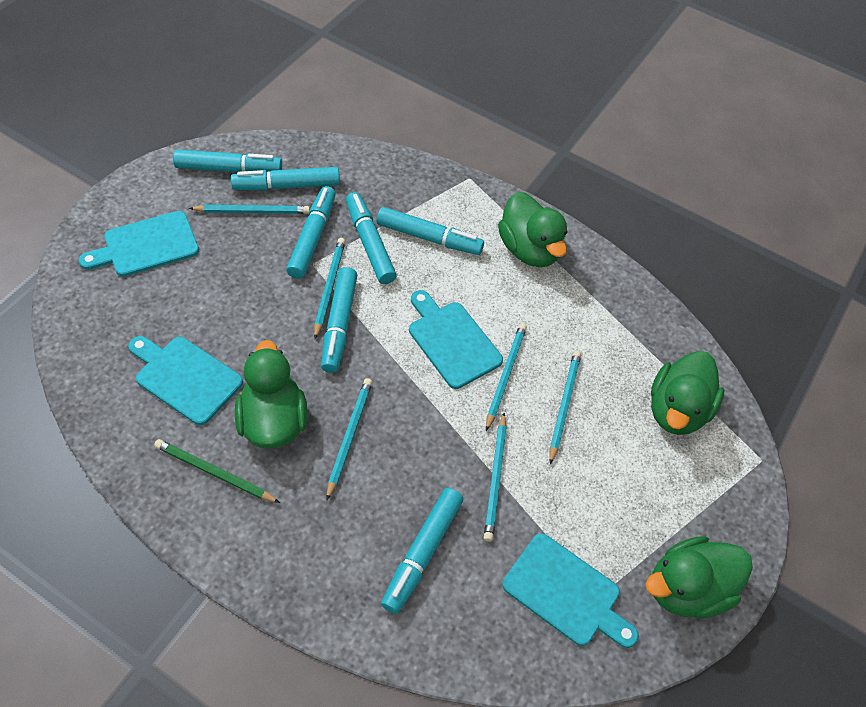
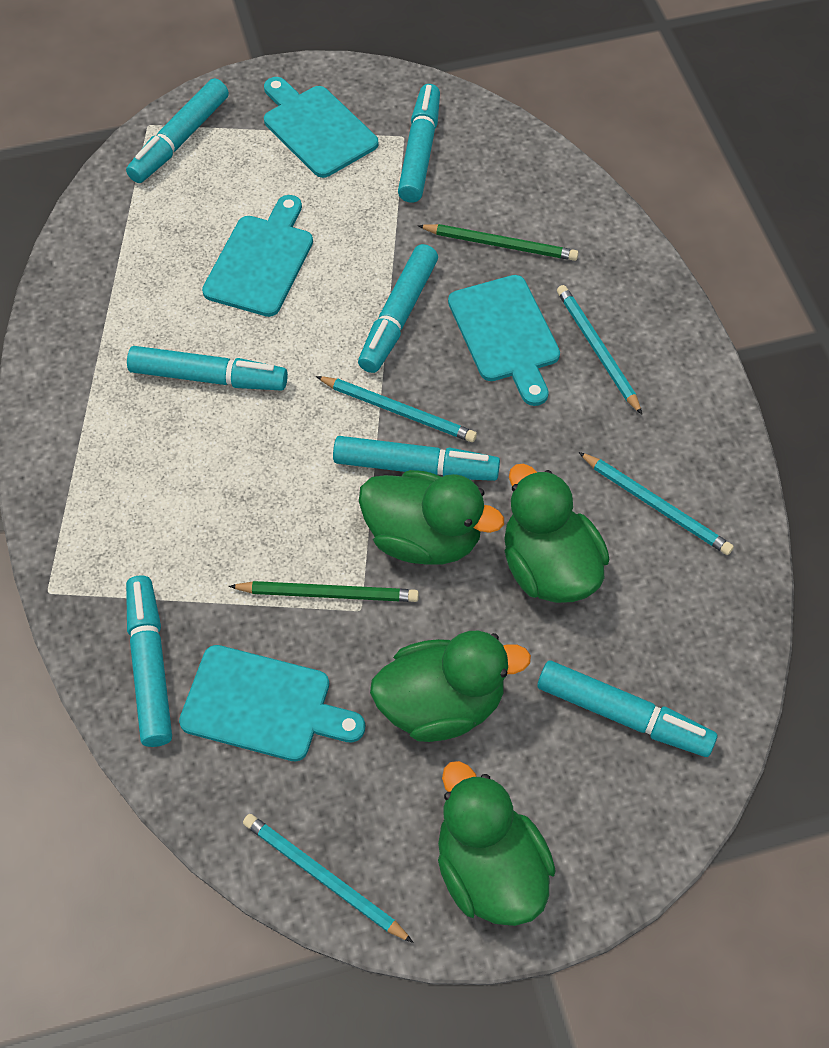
green pencil: 1 -> 2
turquoise pencil: 6 -> 4

